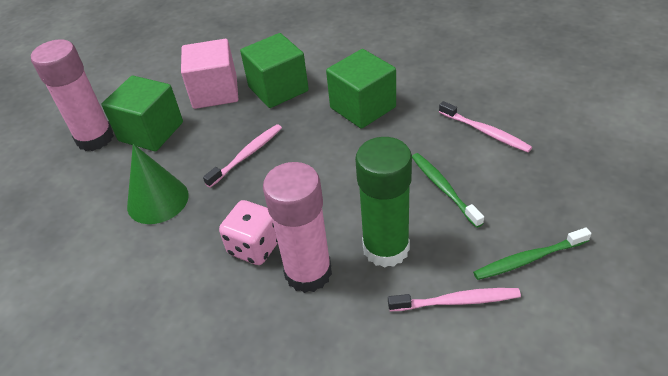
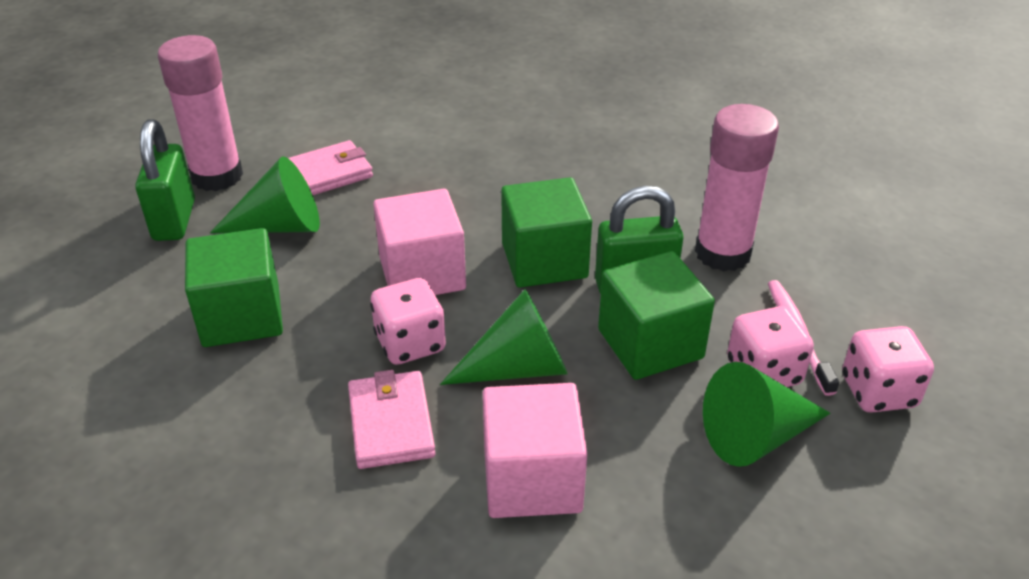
green cone: 1 -> 3
green glue stick: 1 -> 0
green padlock: 0 -> 2
green toothbrush: 2 -> 0
pink cube: 1 -> 2
pink dice: 1 -> 3
pink toothbrush: 3 -> 1
pink wallet: 0 -> 2

